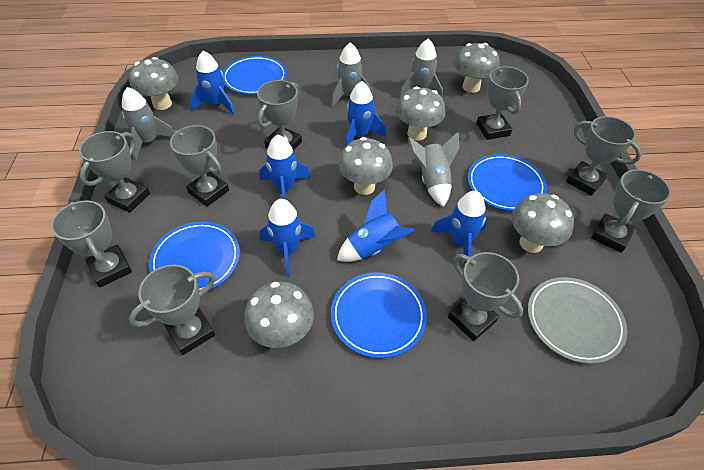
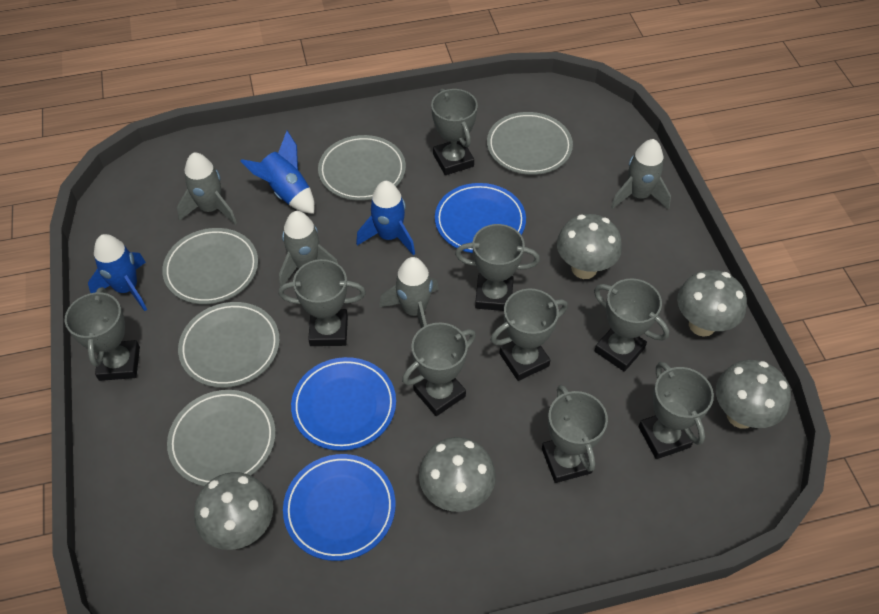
blue plate: 4 -> 3
blue rocket: 6 -> 3
grey mushroom: 6 -> 5
grey plate: 1 -> 5

